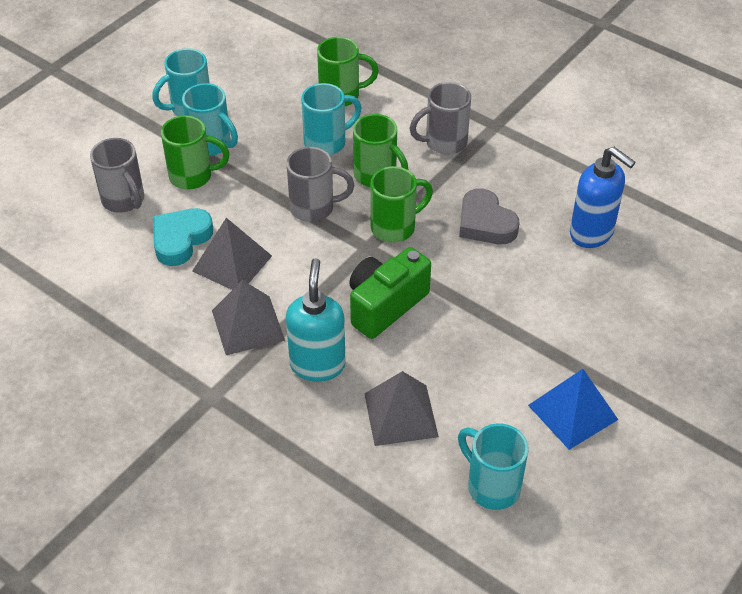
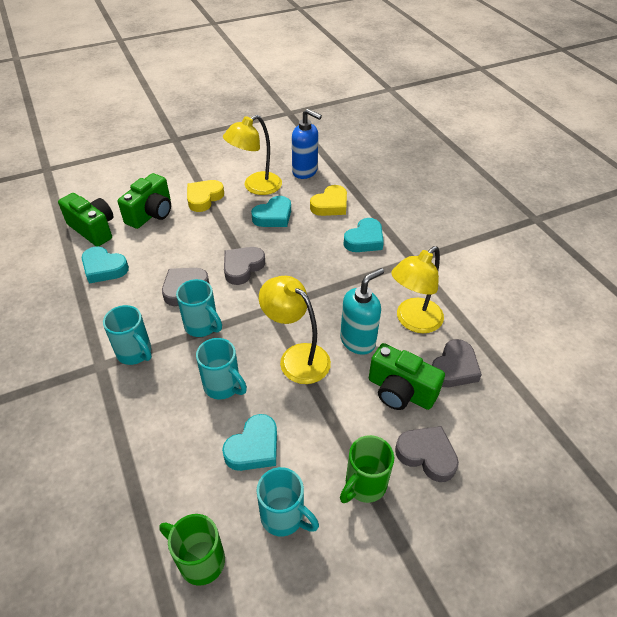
blue pyramid: 1 -> 0
green camera: 1 -> 3
green mug: 4 -> 2
grey heart: 1 -> 4
grey mug: 3 -> 0
grey pyramid: 3 -> 0
turquoise heart: 1 -> 4
yellow heart: 0 -> 2
yellow lamp: 0 -> 3

